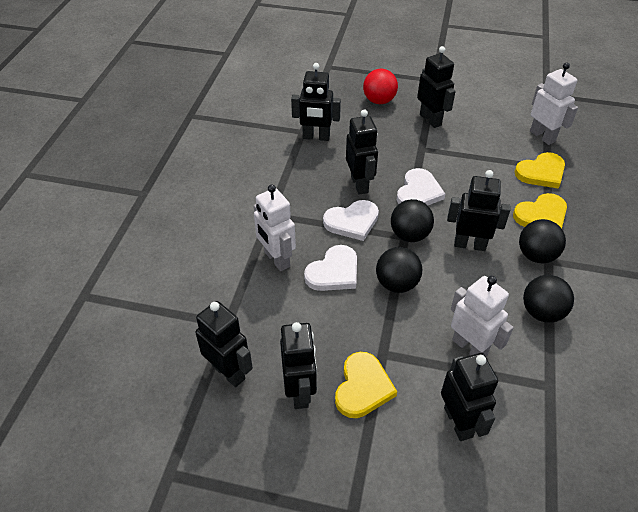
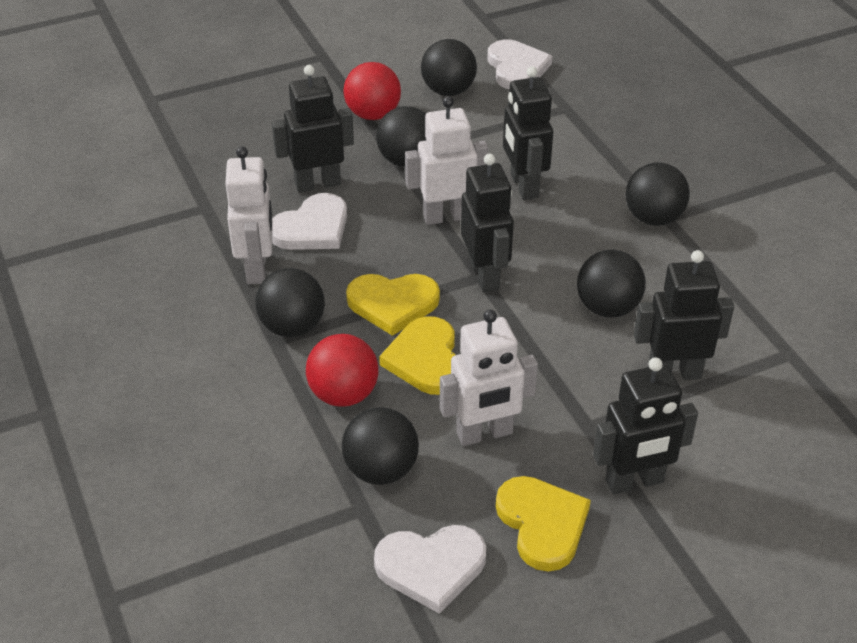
black ball: 4 -> 6
black robot: 7 -> 5
red ball: 1 -> 2

